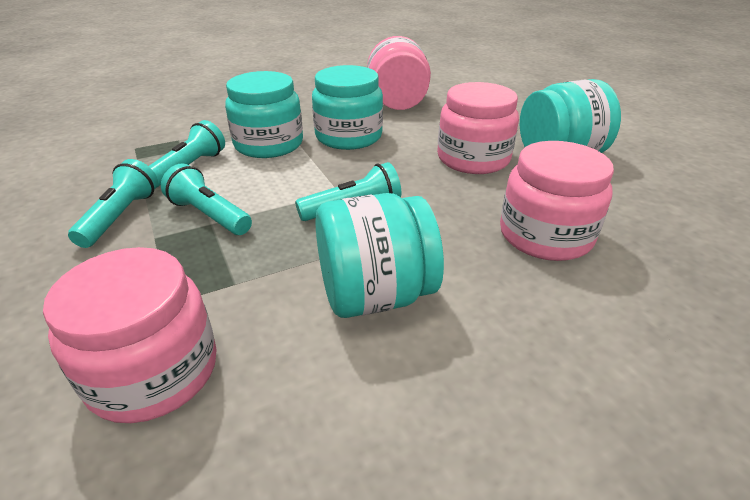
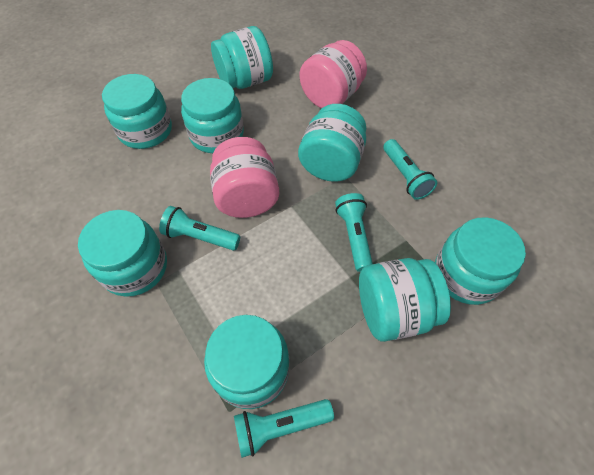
pink jar: 4 -> 2
turquoise jar: 4 -> 8

